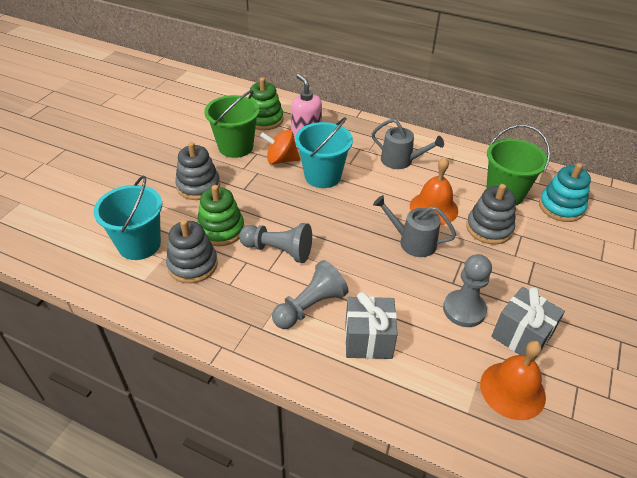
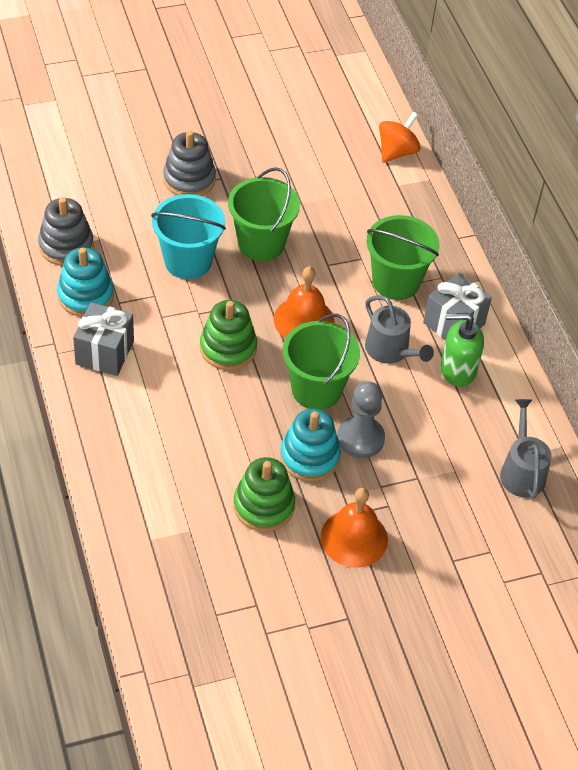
green bucket: 2 -> 3
green soap dispenser: 0 -> 1
grey pawn: 3 -> 1
grey stacking toy: 3 -> 2
pink soap dispenser: 1 -> 0
turquoise bucket: 2 -> 1
turquoise stacking toy: 1 -> 2

